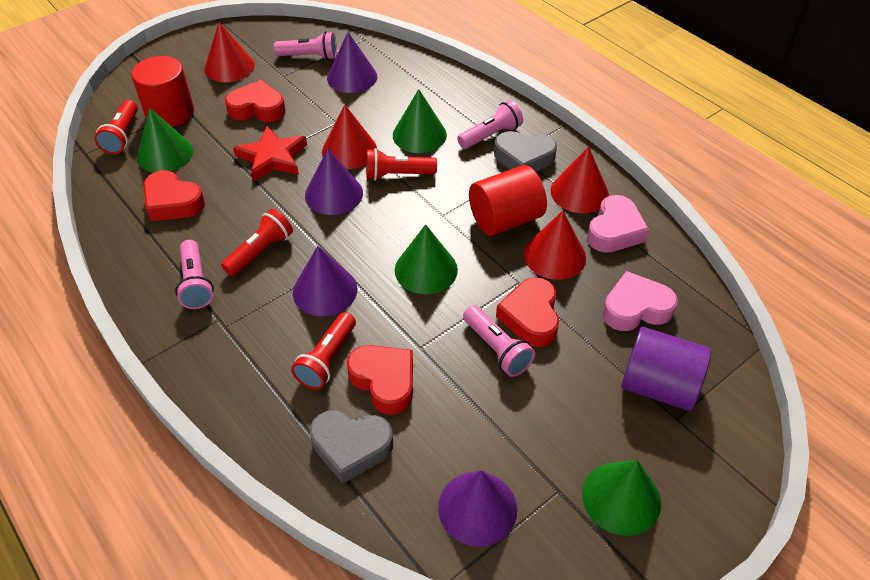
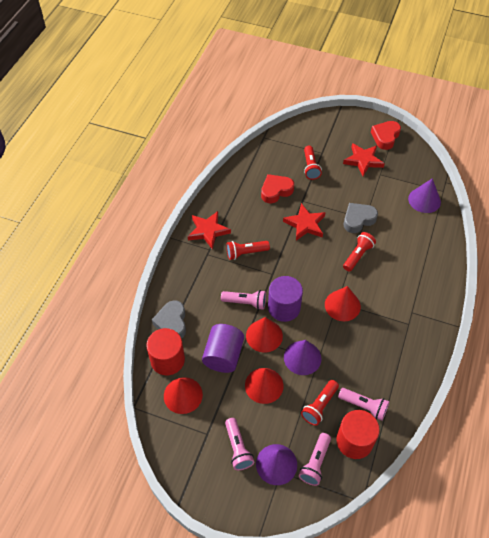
green cone: 4 -> 0
pink heart: 2 -> 0
purple cone: 4 -> 3
purple cylinder: 1 -> 2
red heart: 4 -> 2
red star: 1 -> 3

